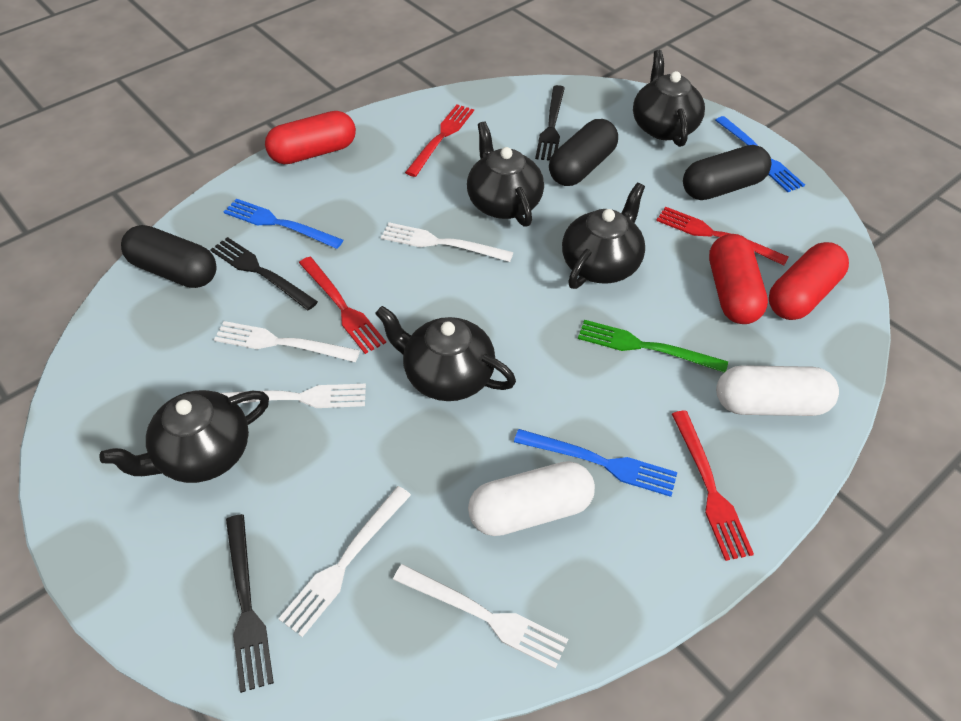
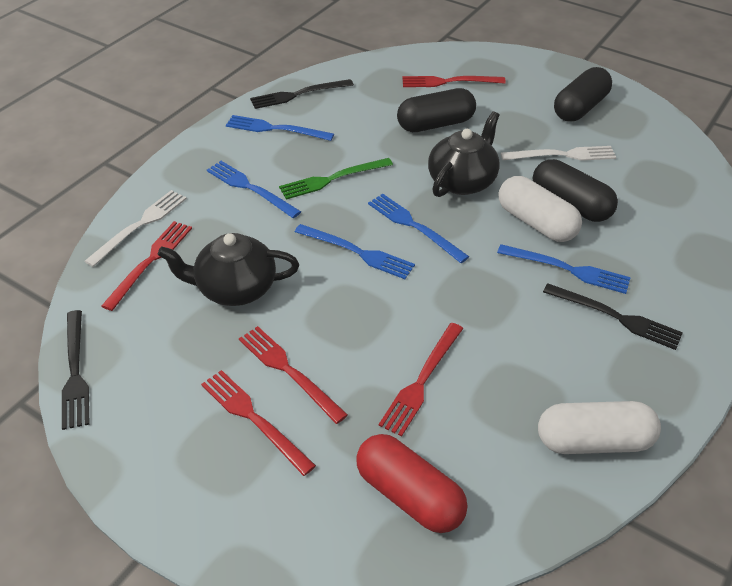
black teapot: 5 -> 2
blue fork: 3 -> 5
red capsule: 3 -> 1
red fork: 4 -> 5
white fork: 5 -> 2

